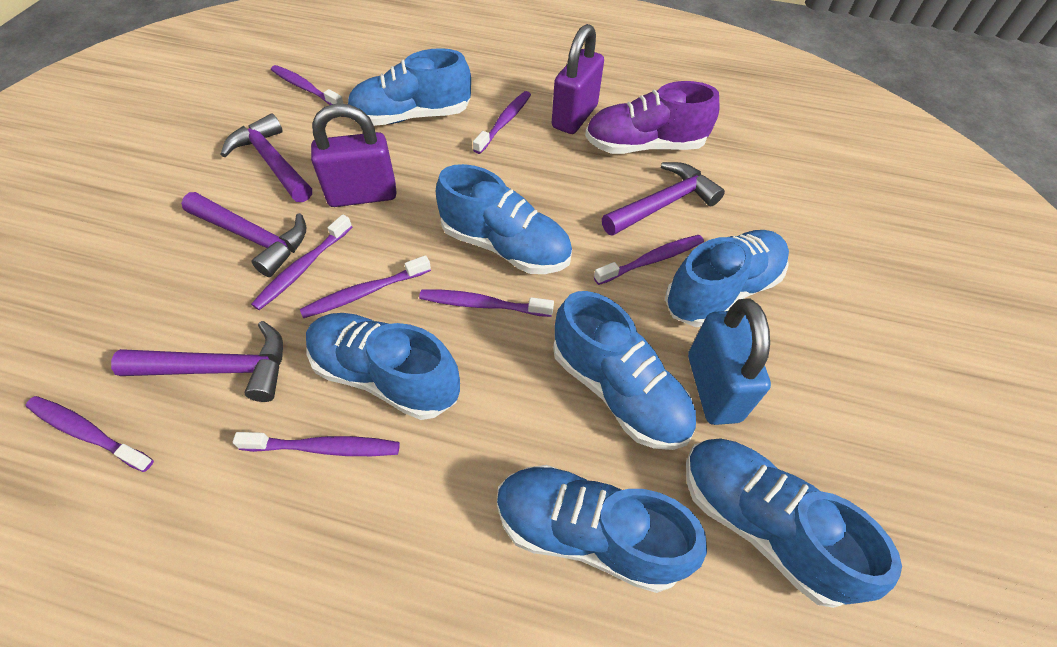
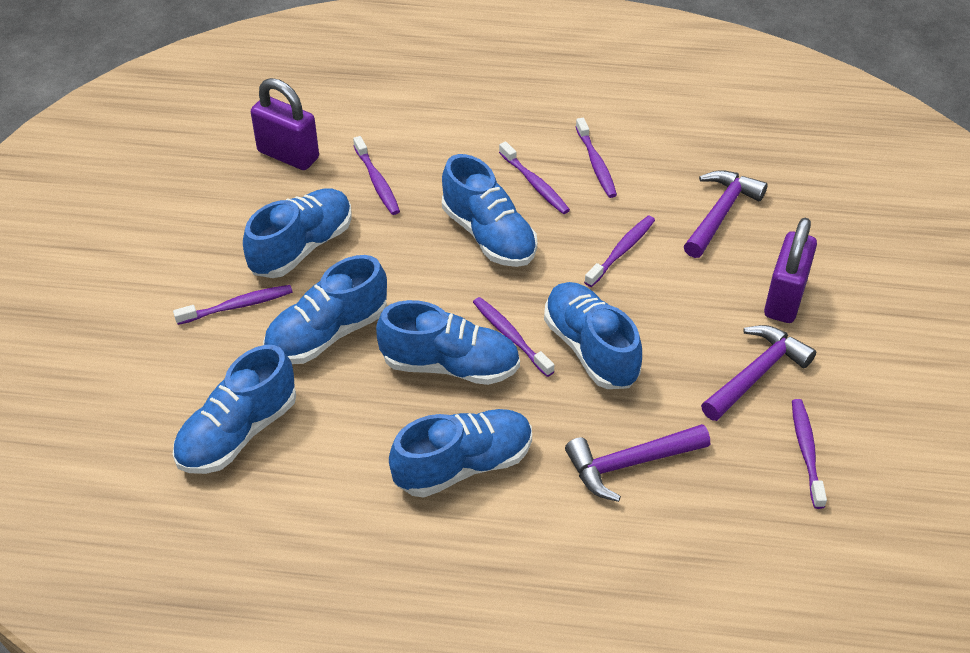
blue padlock: 1 -> 0
purple hammer: 4 -> 3
purple shoe: 1 -> 0
purple toothbrush: 8 -> 7

